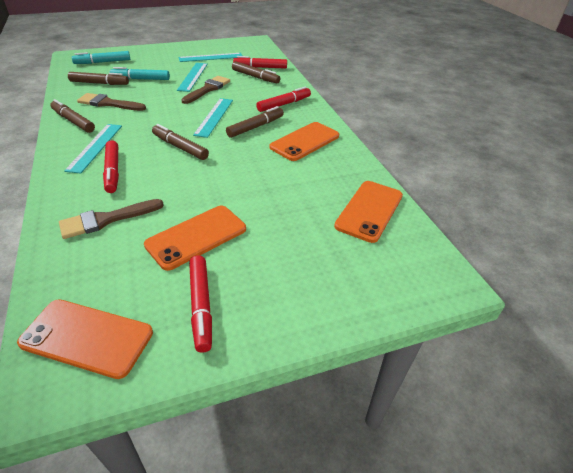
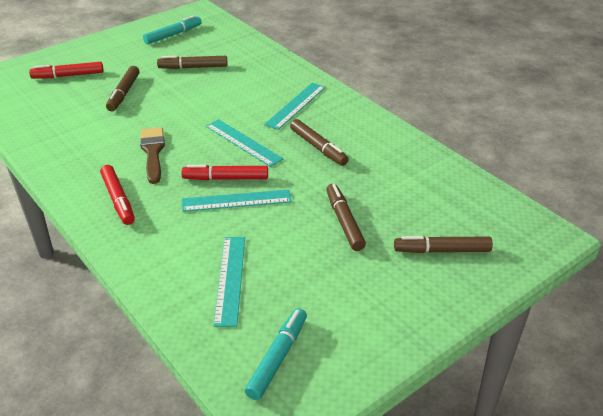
brown brush: 3 -> 1
orange phone: 4 -> 0
red marker: 4 -> 3

